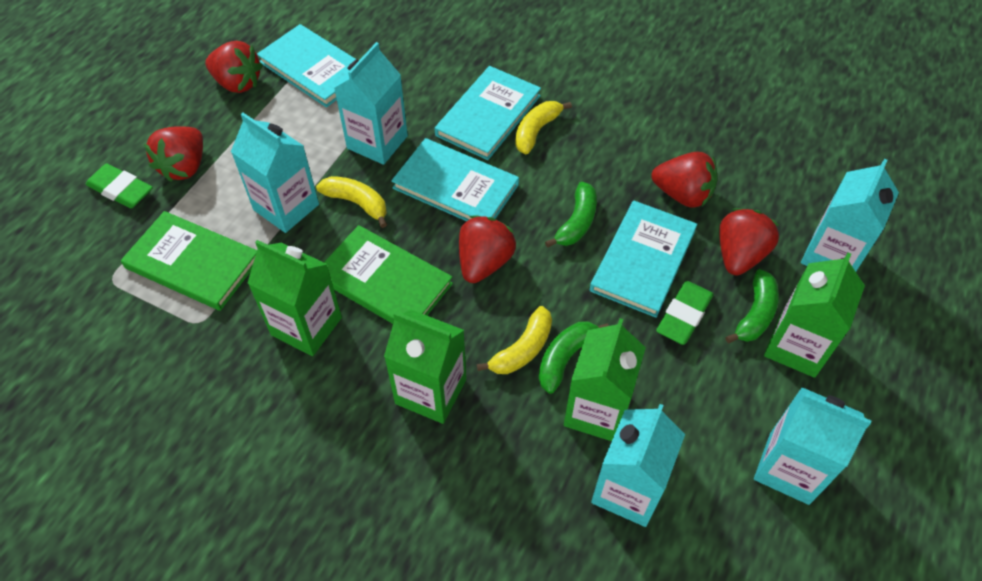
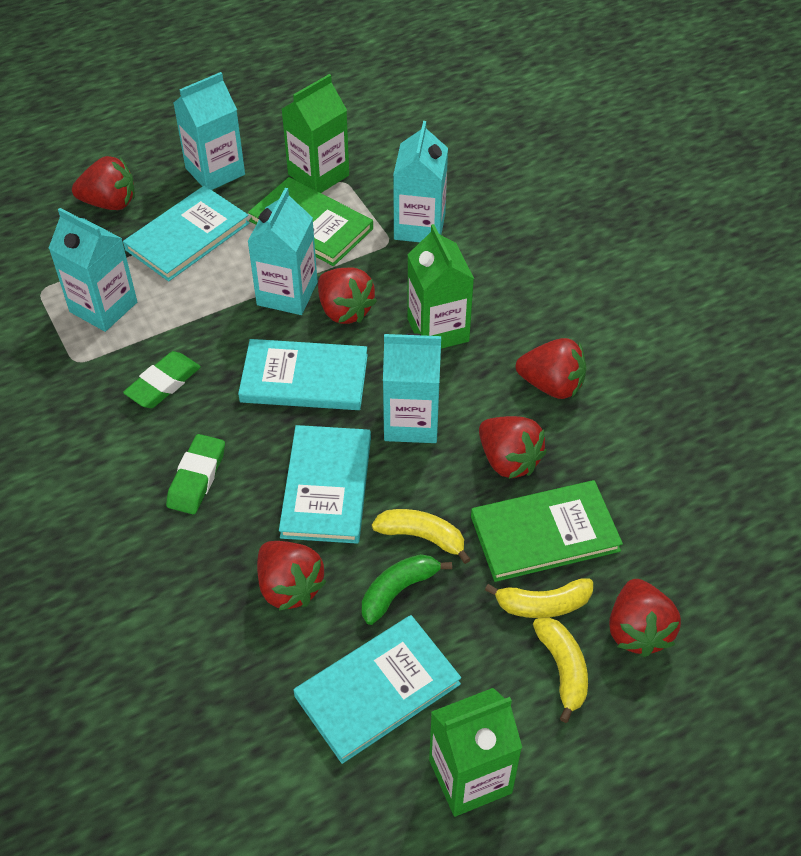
green banana: 3 -> 1
green carton: 4 -> 3
red strawberry: 5 -> 6

